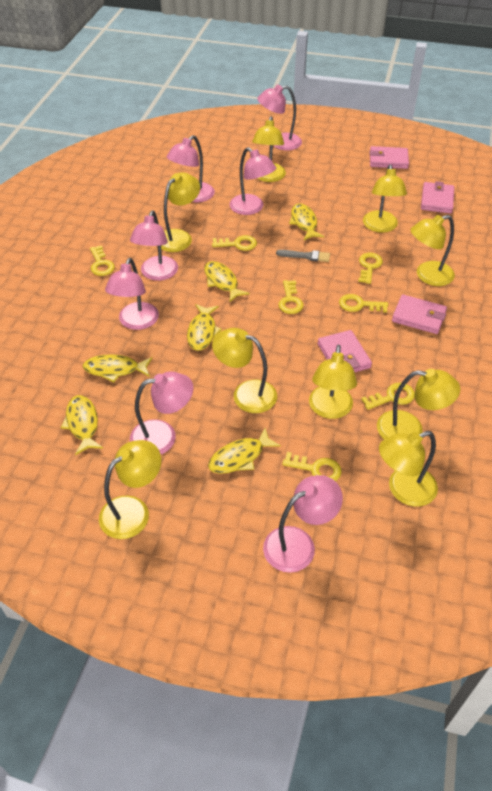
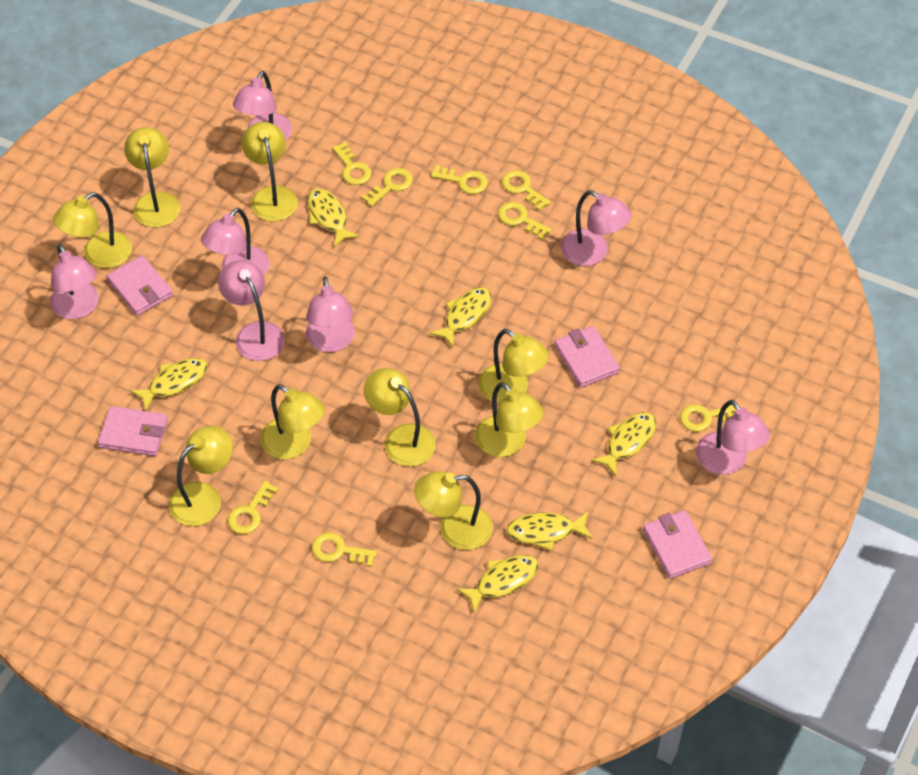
grey brush: 1 -> 0
yellow key: 7 -> 8

